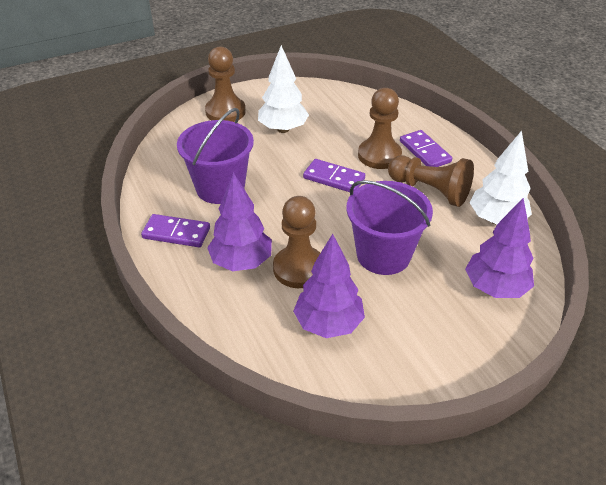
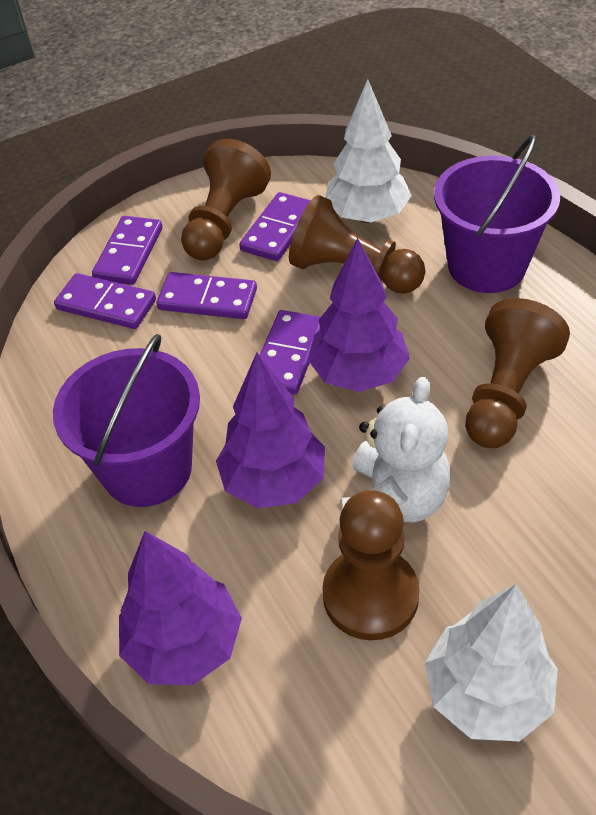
purple domino: 3 -> 5
white teddy bear: 0 -> 1

